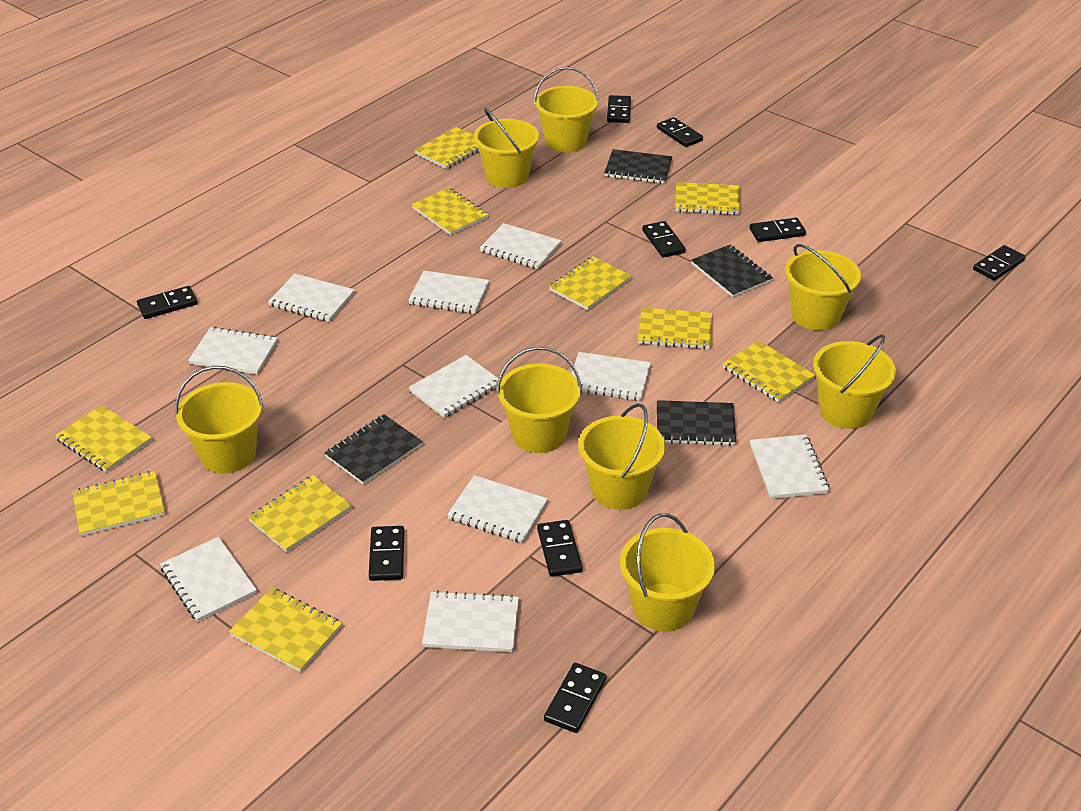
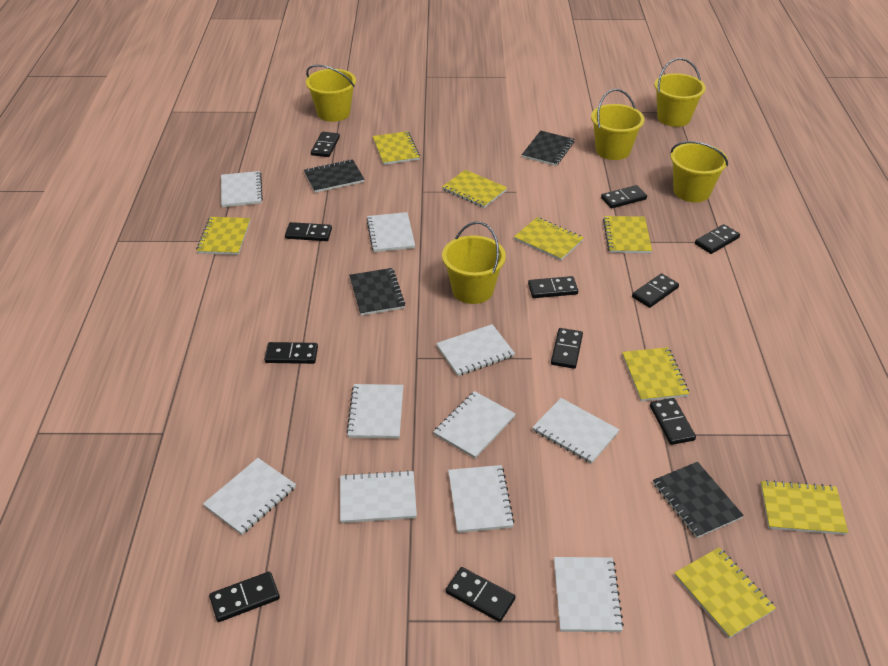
black domino: 9 -> 11
yellow bucket: 8 -> 5
yellow notebook: 10 -> 8

